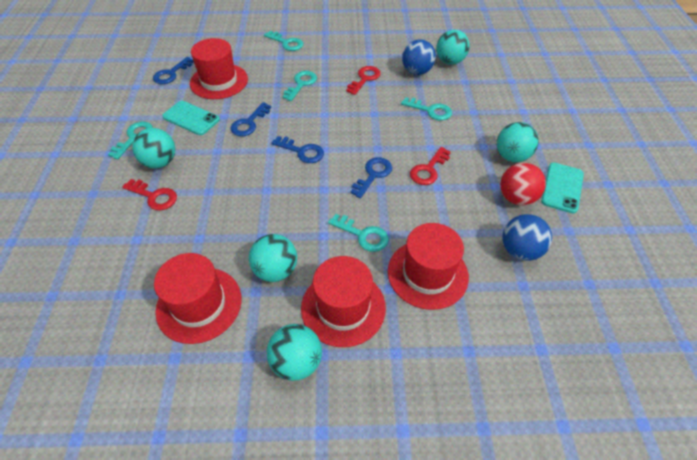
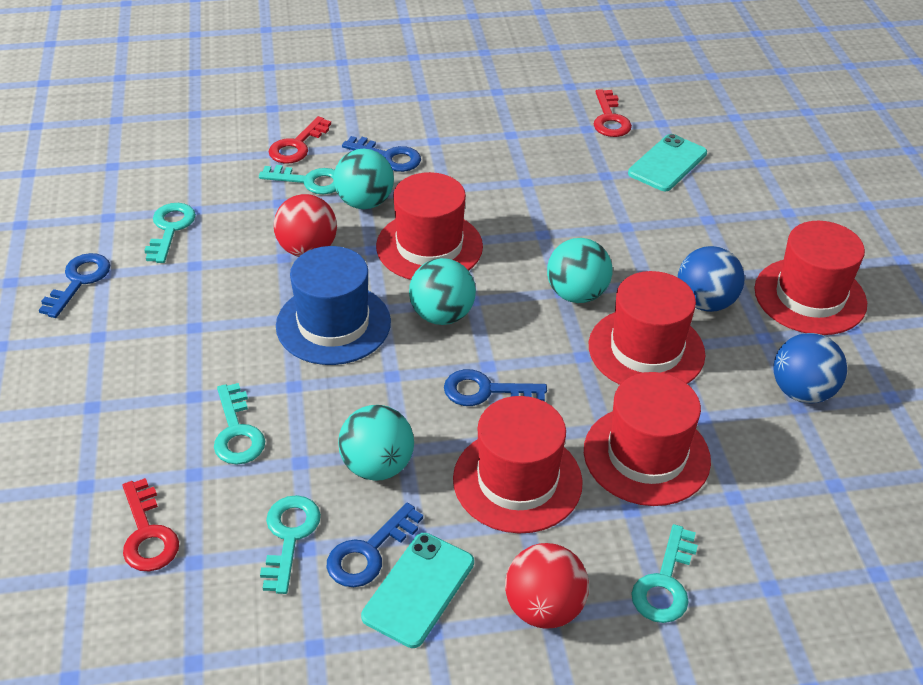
blue hat: 0 -> 1
red ball: 1 -> 2
red hat: 4 -> 5
turquoise ball: 5 -> 4

